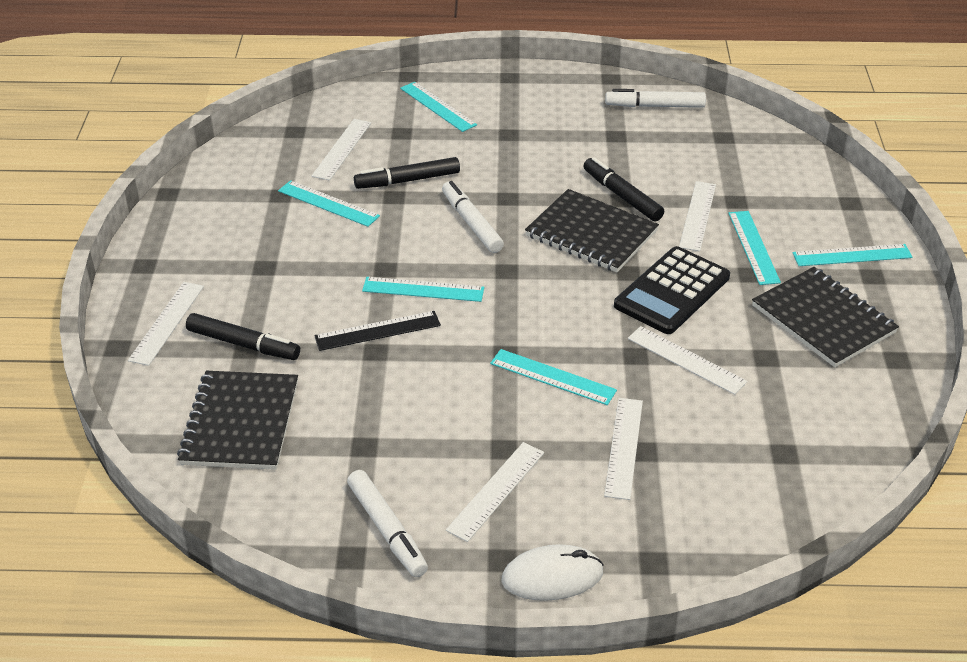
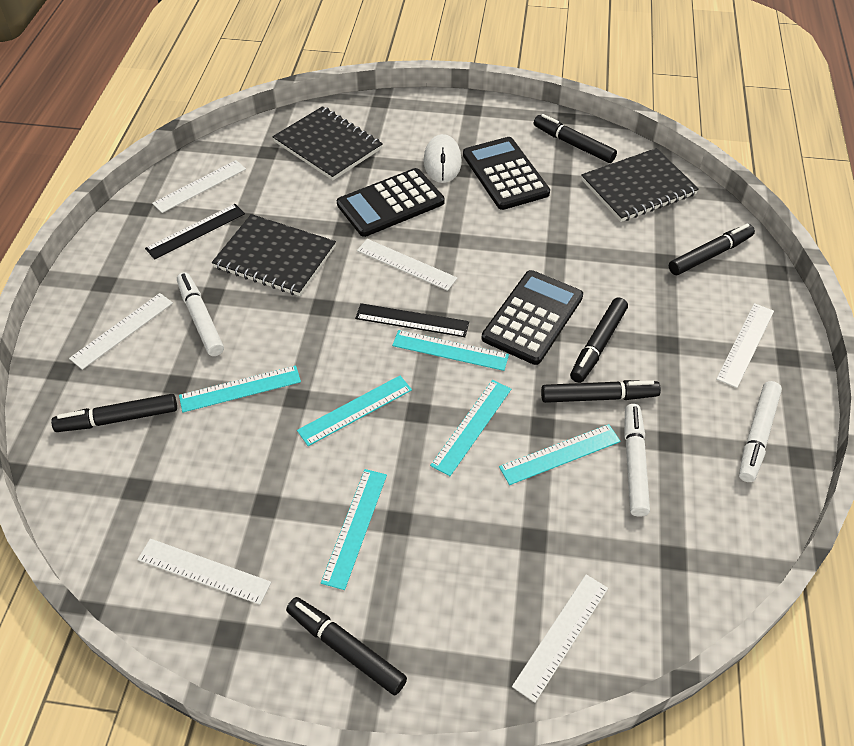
black calculator: 1 -> 3
black marker: 3 -> 6
black ruler: 1 -> 2

